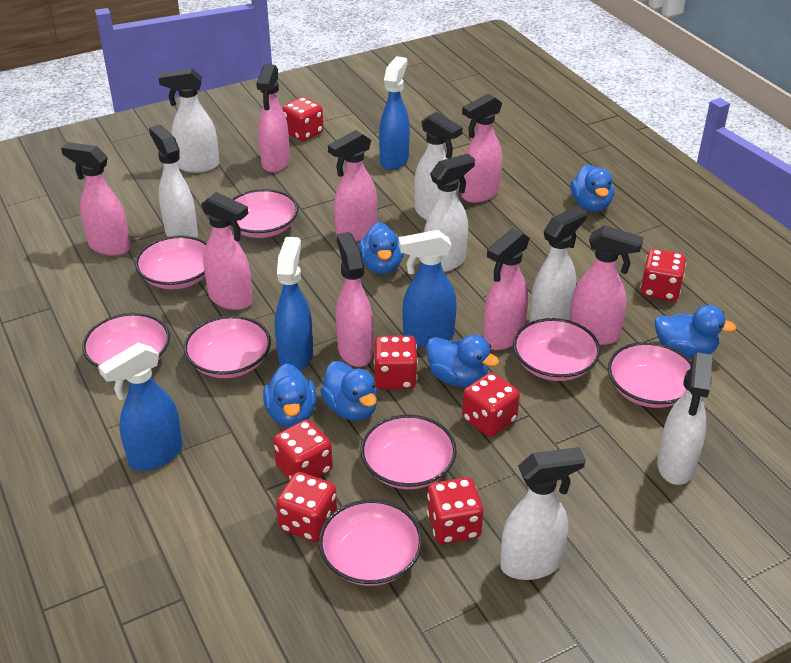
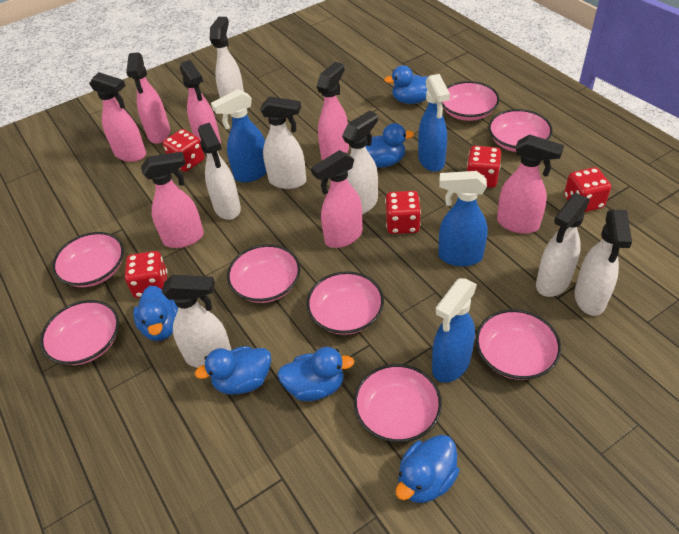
pink spray bottle: 8 -> 7
red dice: 7 -> 5

